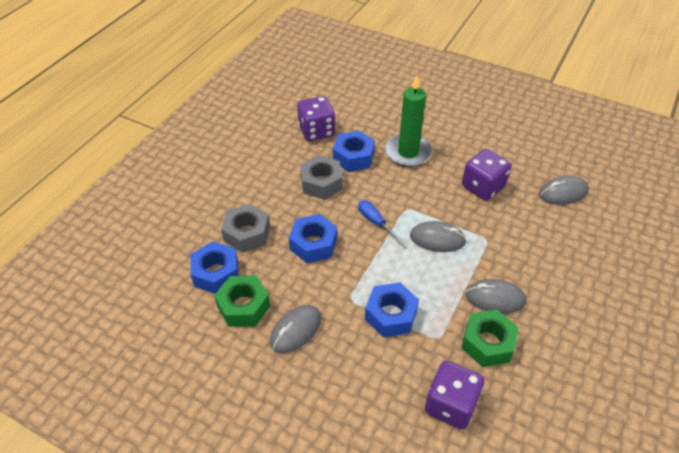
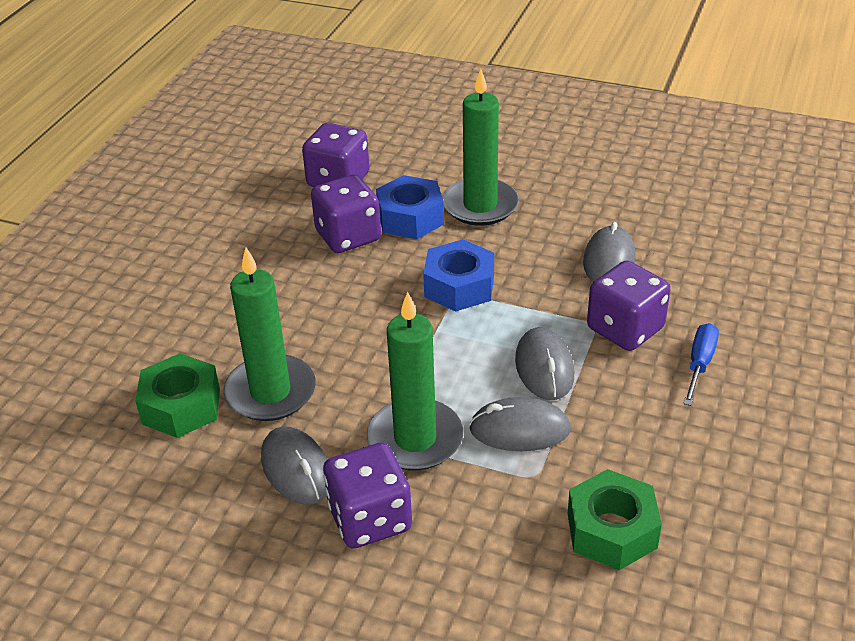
blue nut: 4 -> 2
green candle: 1 -> 3
grey nut: 2 -> 0
purple dice: 3 -> 4

